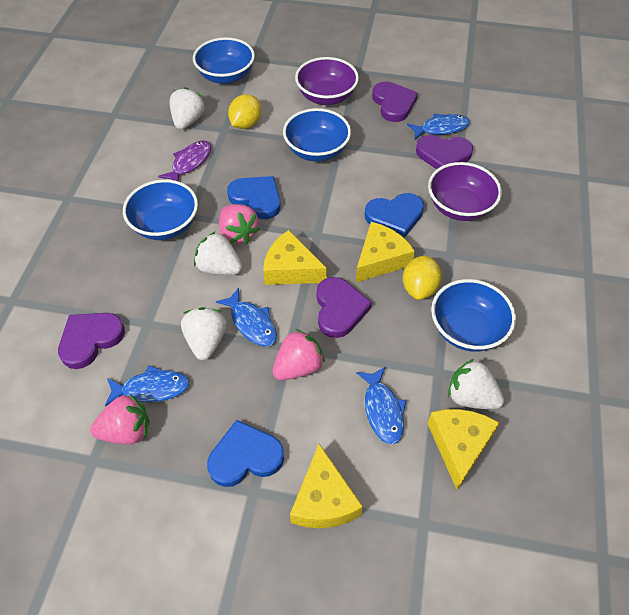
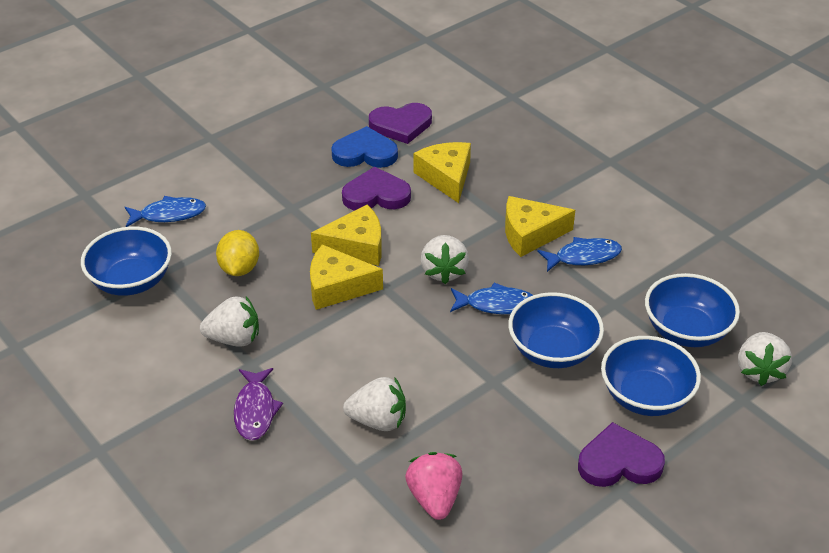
blue fish: 4 -> 3
blue heart: 3 -> 1
pink strawberry: 3 -> 1
purple bowl: 2 -> 0
purple heart: 4 -> 3
yellow lemon: 2 -> 1

